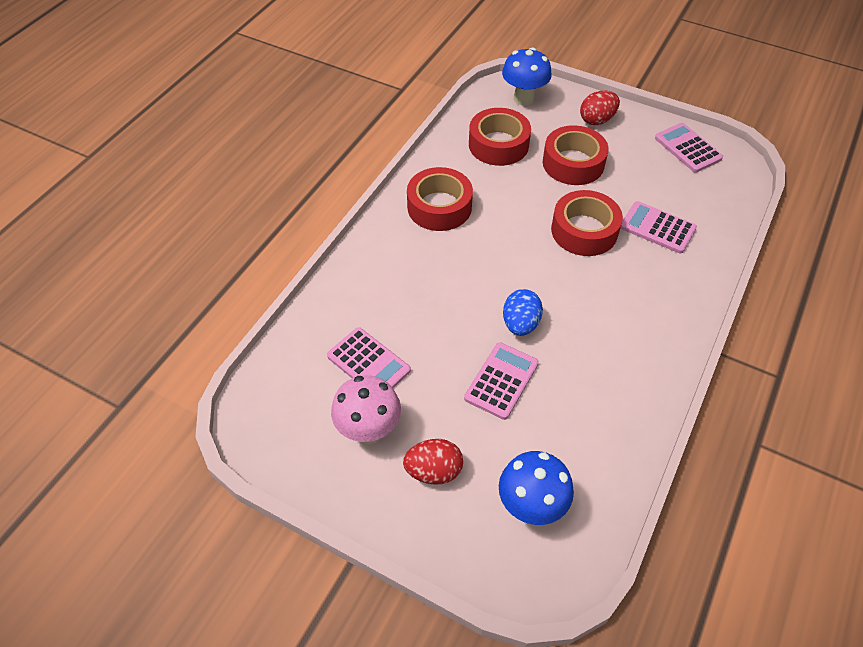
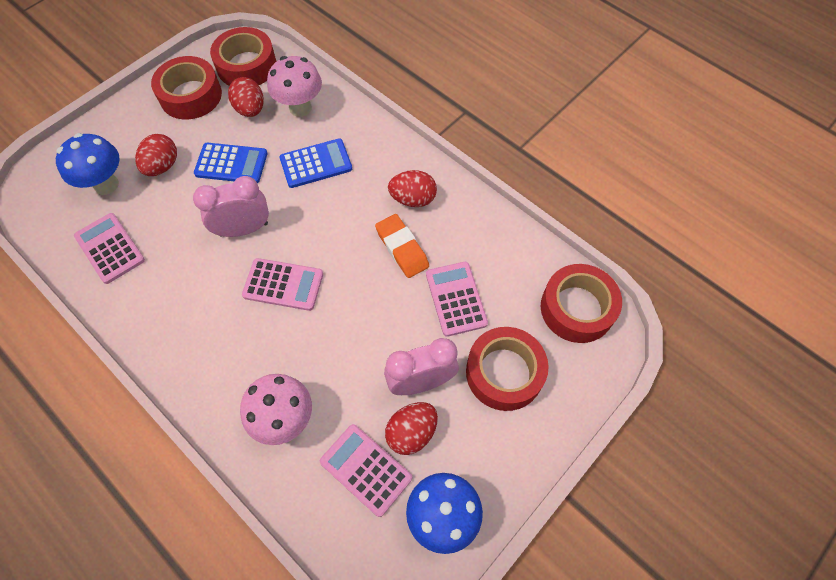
blue calculator: 0 -> 2
blue egg: 1 -> 0
orange eraser: 0 -> 1
pink clock: 0 -> 2
pink mushroom: 1 -> 2
red egg: 2 -> 4

